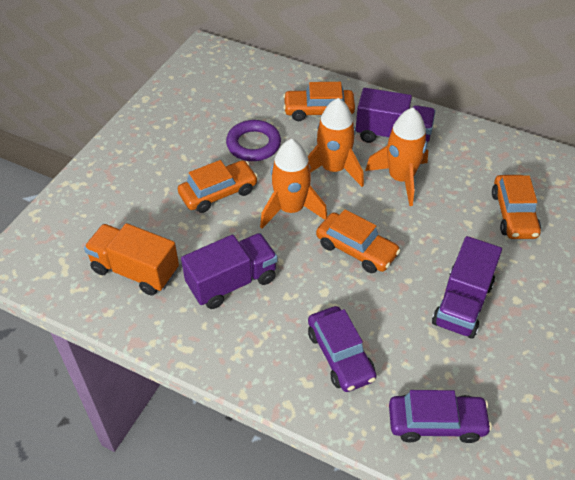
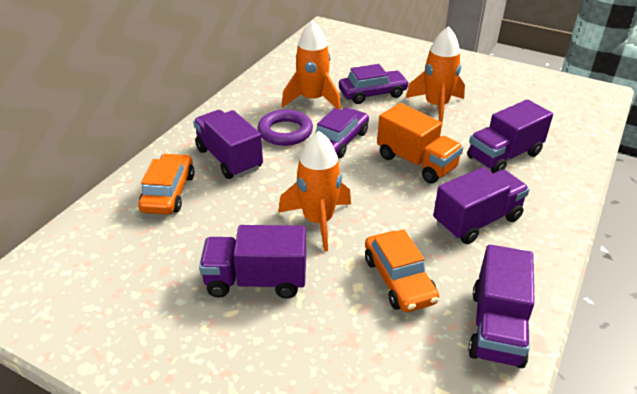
orange car: 4 -> 2
purple truck: 3 -> 5

